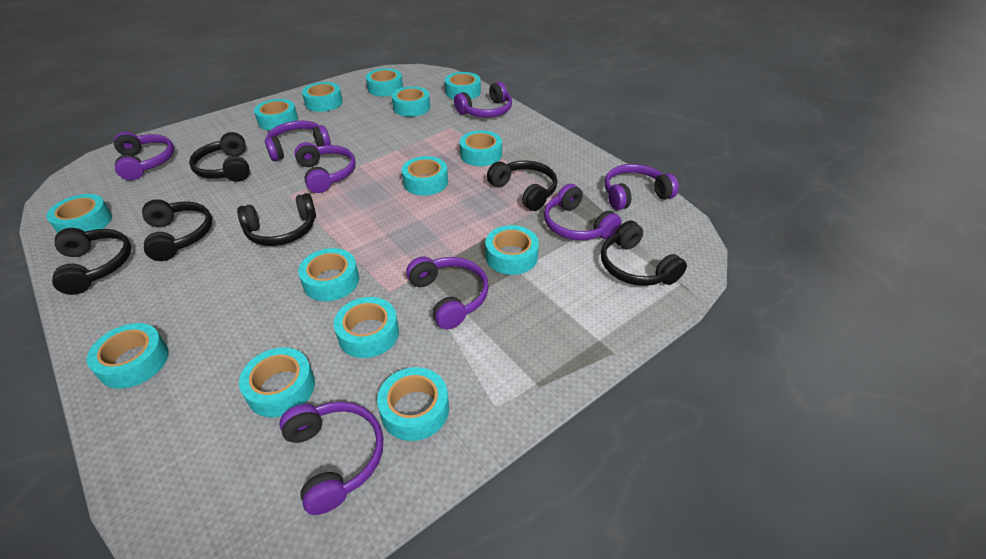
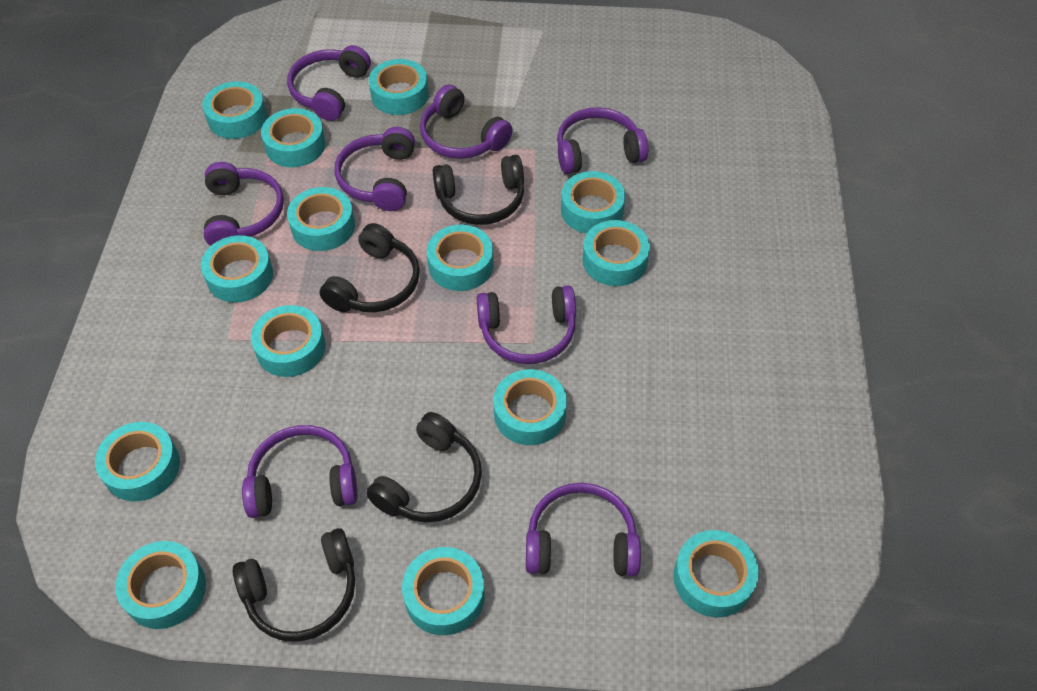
black headphones: 6 -> 4

